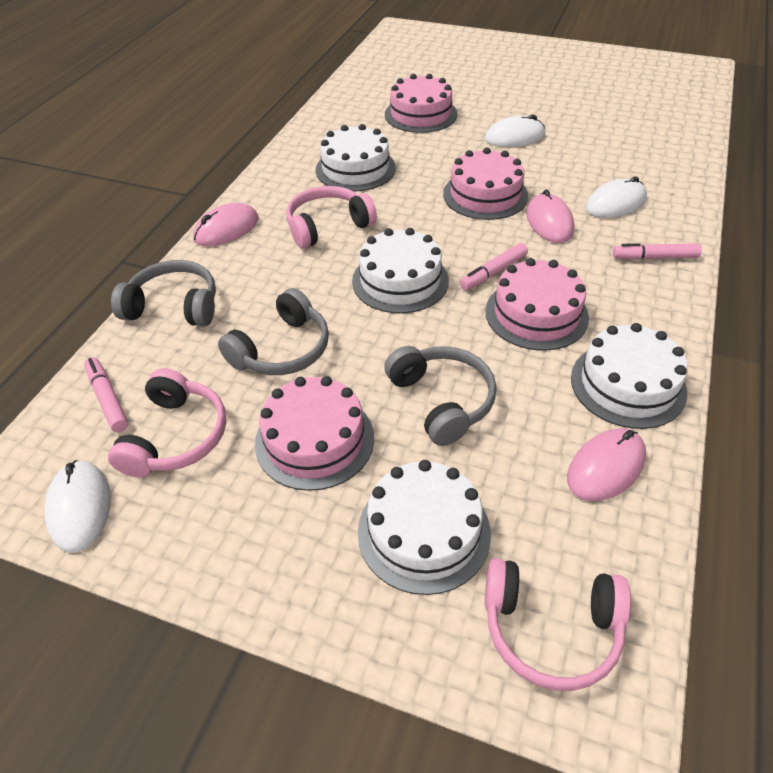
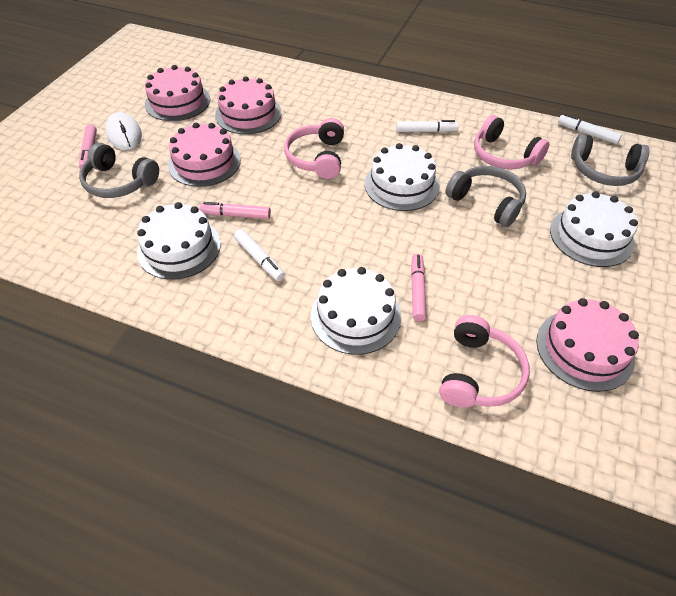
pink mouse: 3 -> 0
white marker: 0 -> 3
white mouse: 3 -> 1

